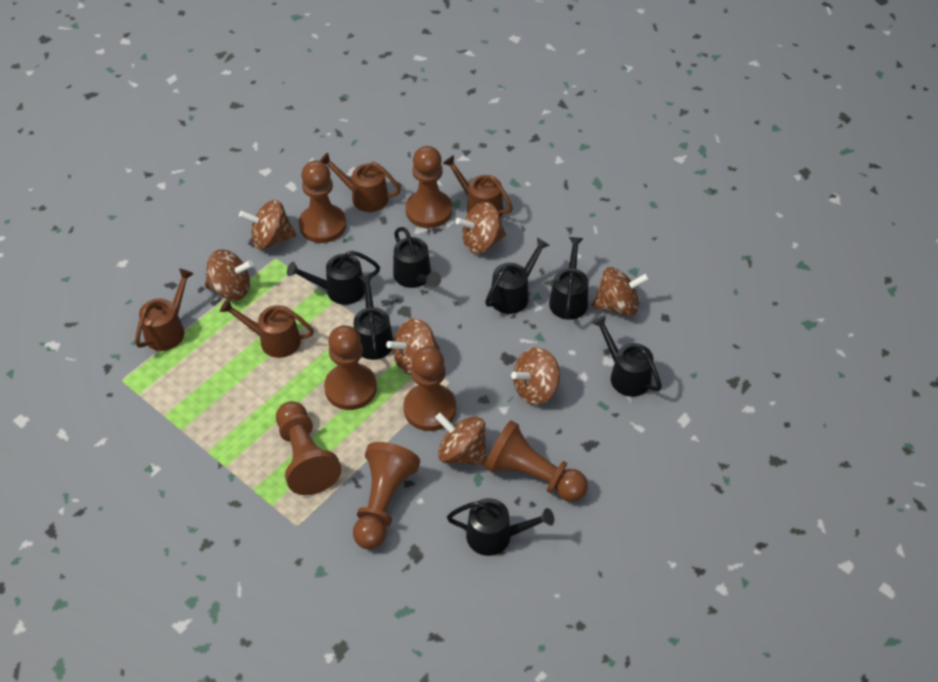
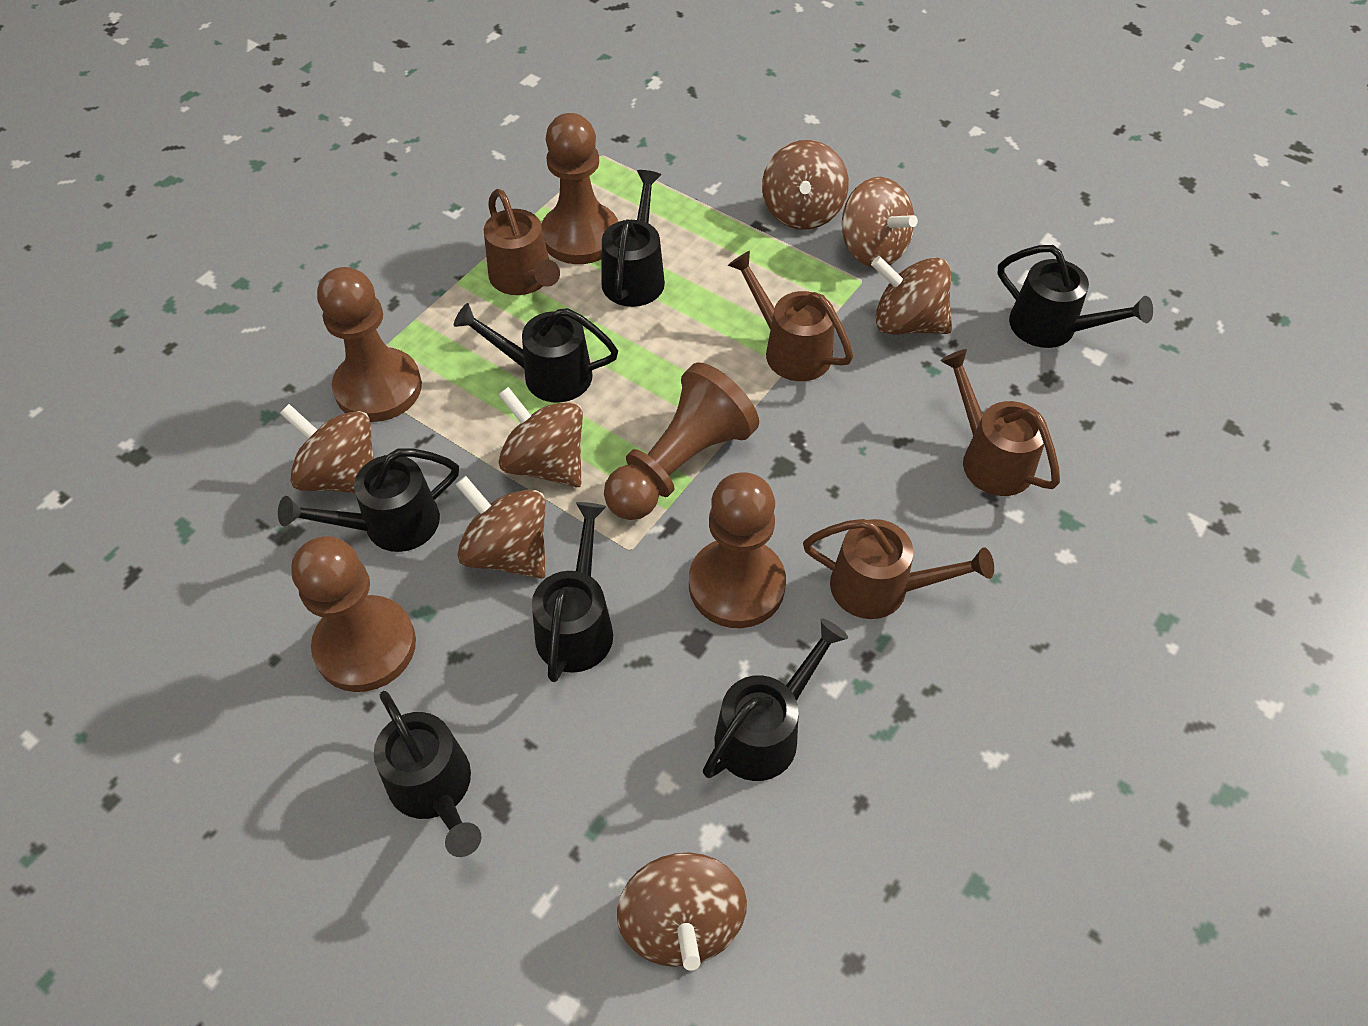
brown pawn: 7 -> 5

